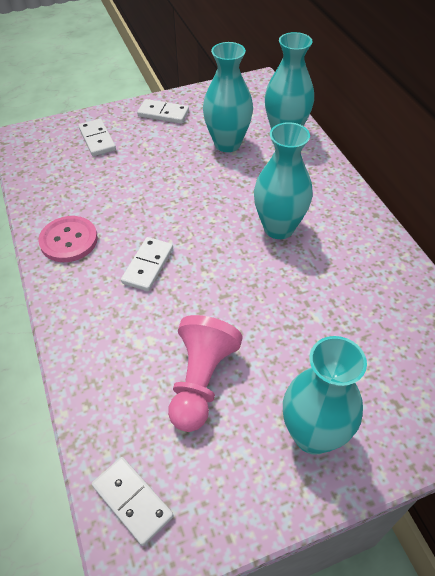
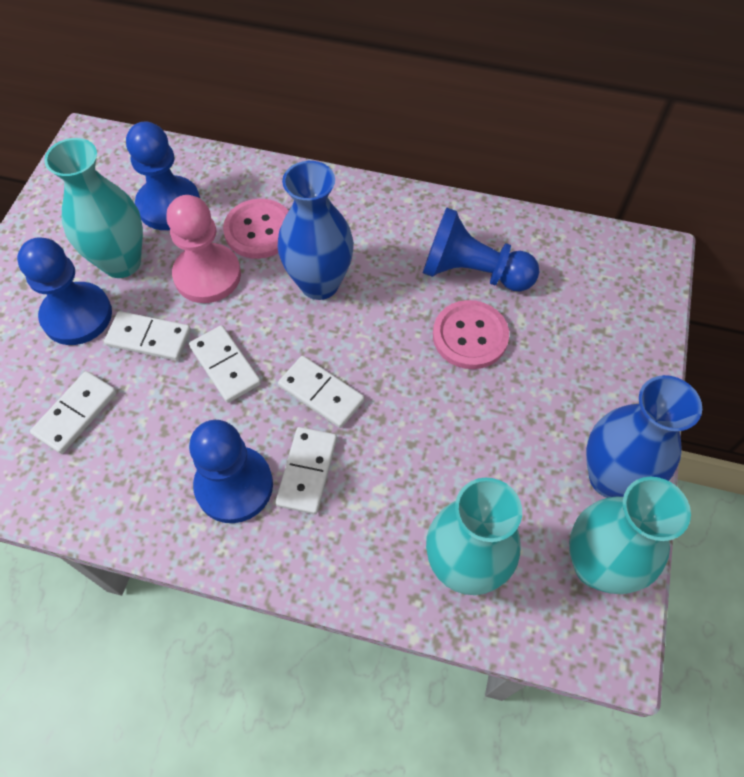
blue pawn: 0 -> 4
blue vase: 0 -> 2
pink button: 1 -> 2
turquoise vase: 4 -> 3
white domino: 4 -> 5

